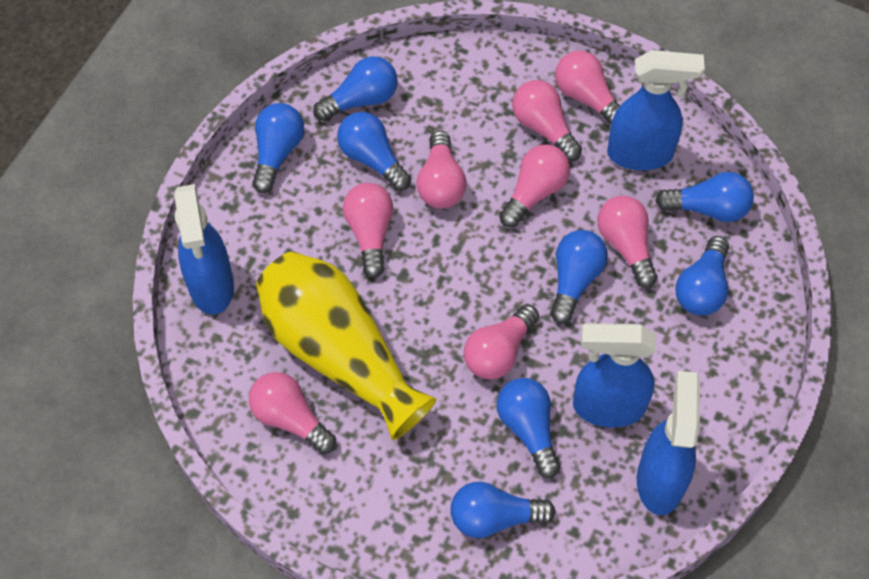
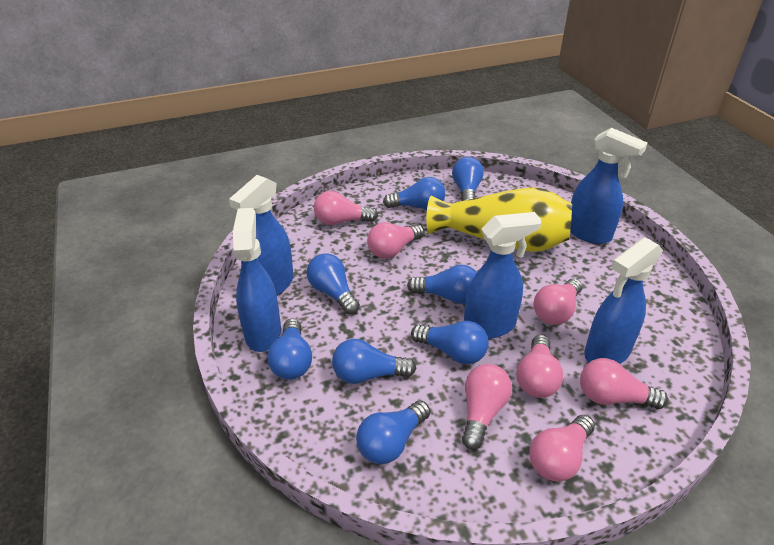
blue spray bottle: 4 -> 5
pink light bulb: 8 -> 7

